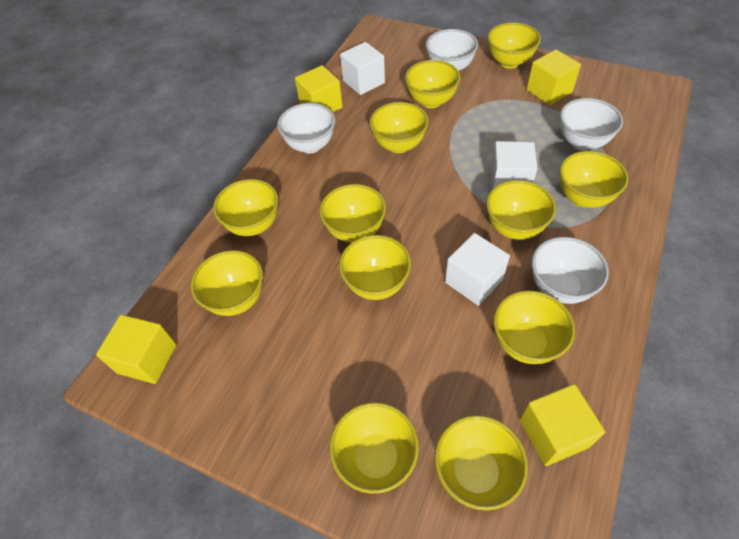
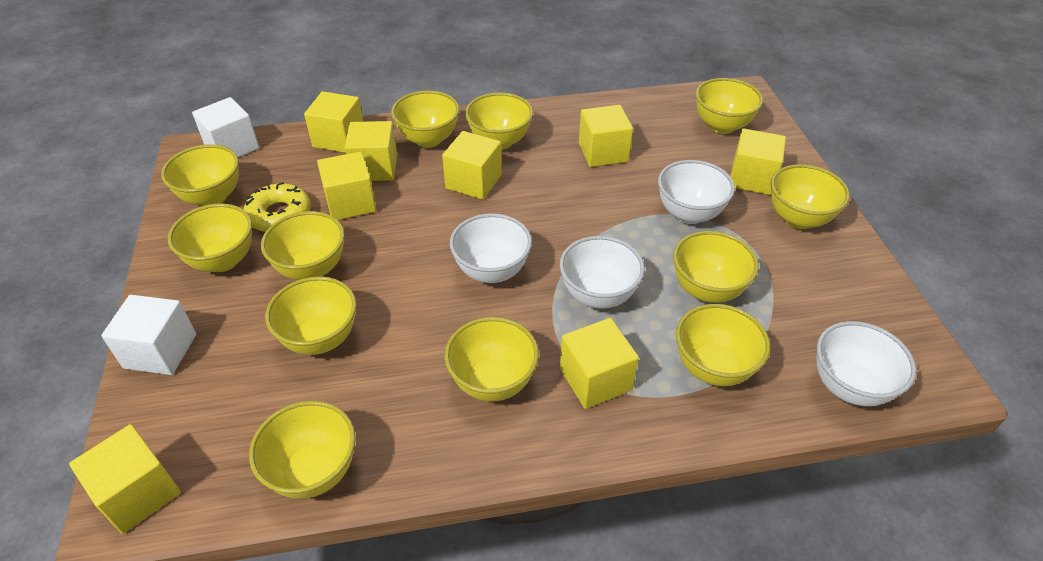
white cube: 3 -> 2
yellow cube: 4 -> 8
yellow donut: 0 -> 1

